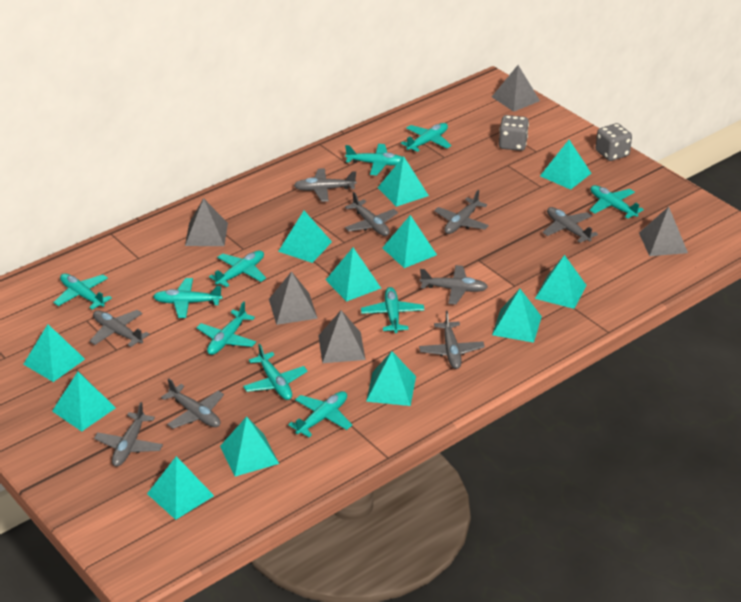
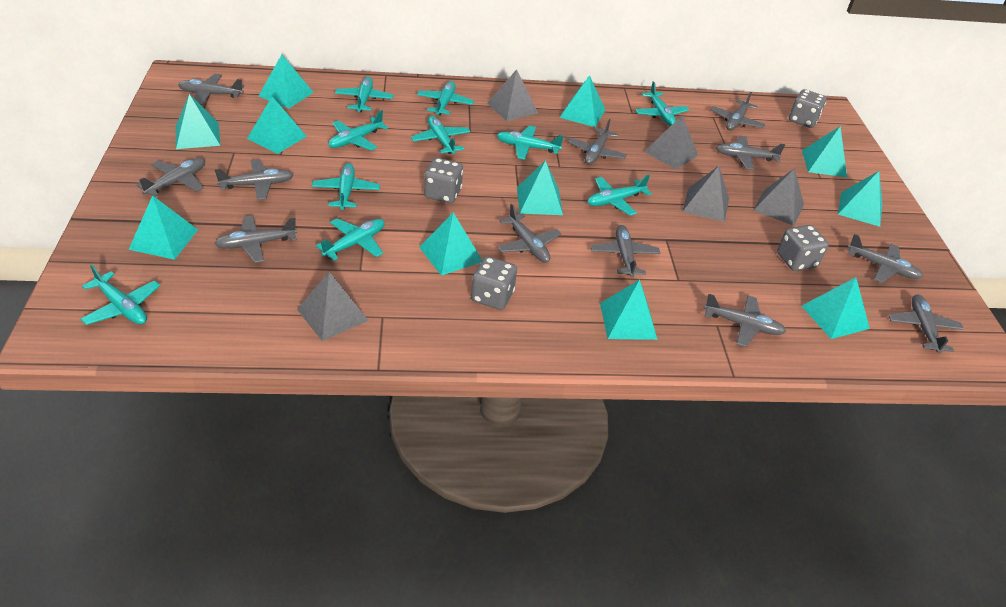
grey dice: 2 -> 4
grey plane: 9 -> 12
turquoise pyramid: 12 -> 11

